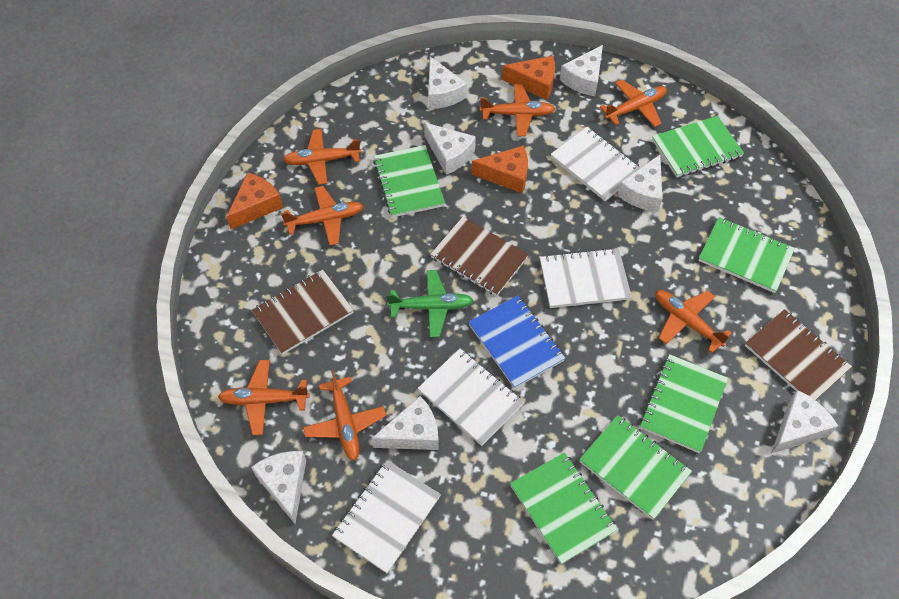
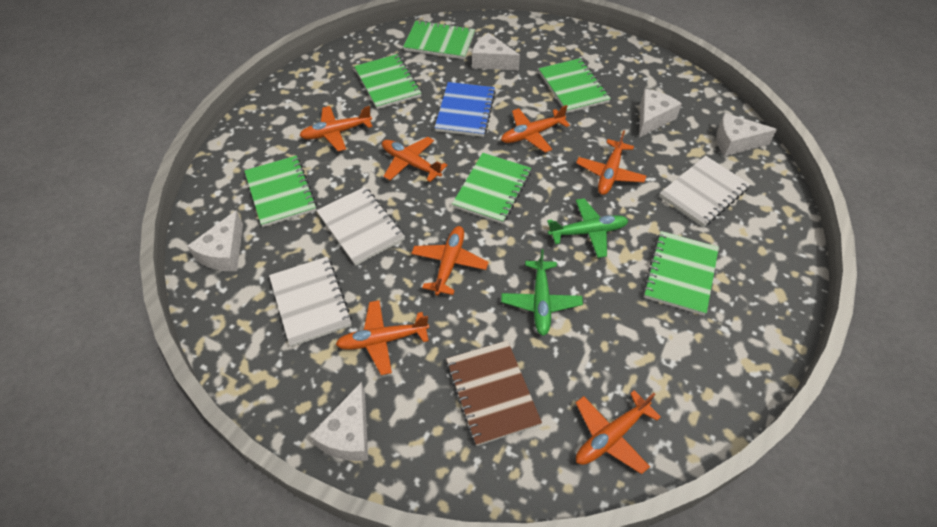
brown notebook: 3 -> 1
green plane: 1 -> 2
orange cheese: 3 -> 0
white cheese: 7 -> 5
white notebook: 4 -> 3

